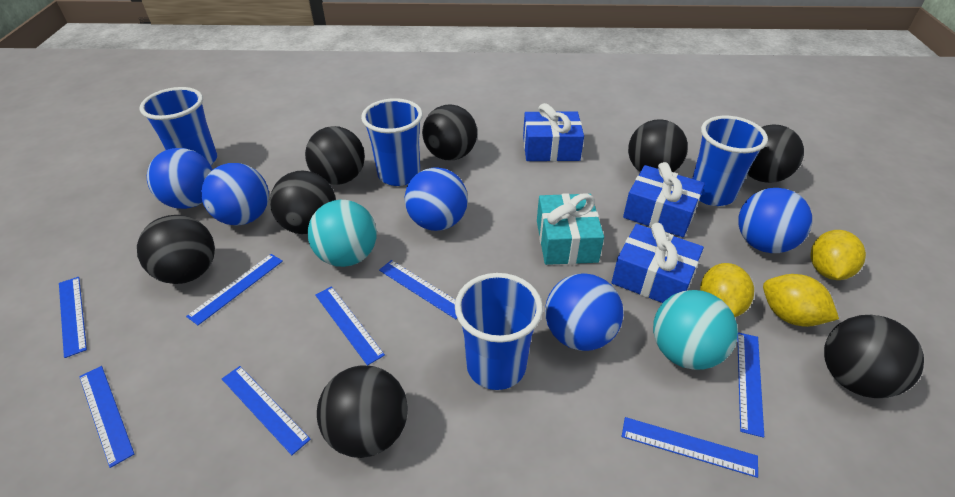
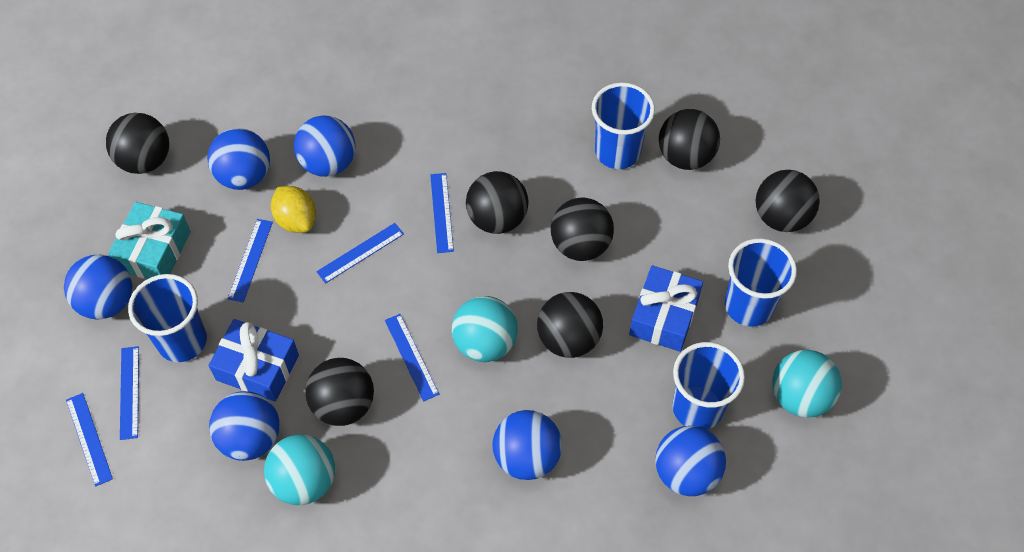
black ball: 8 -> 7
blue ball: 5 -> 6
blue gift: 3 -> 2
blue ruler: 8 -> 6
turquoise ball: 2 -> 3
yellow lemon: 3 -> 1

